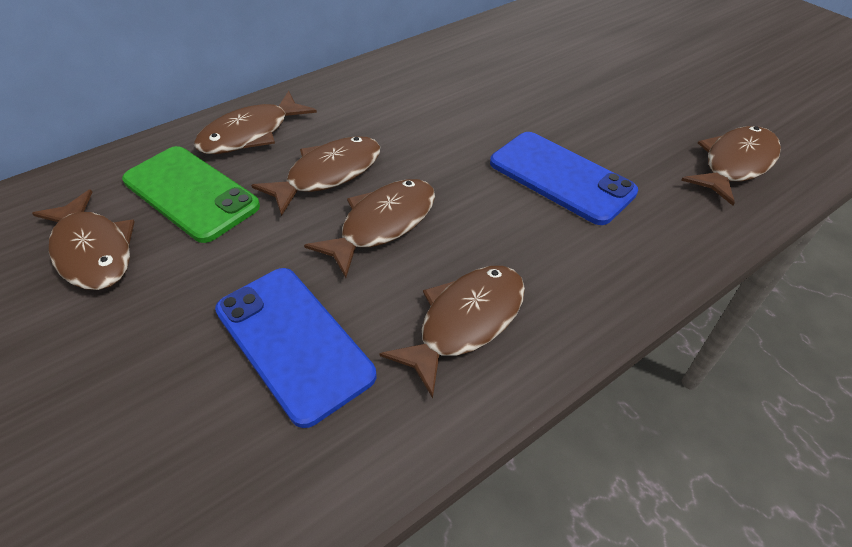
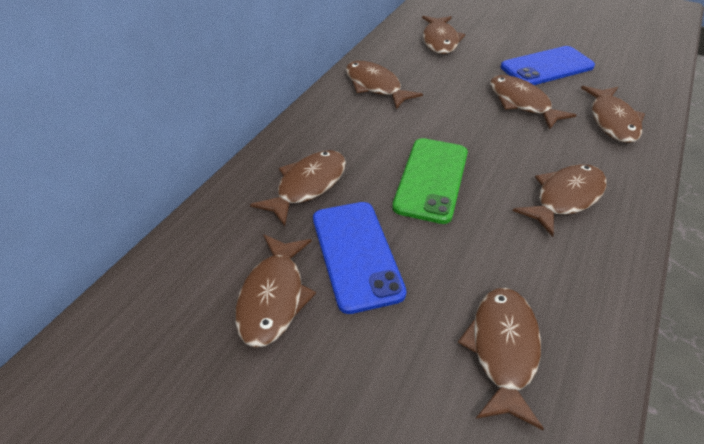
brown fish: 6 -> 8

